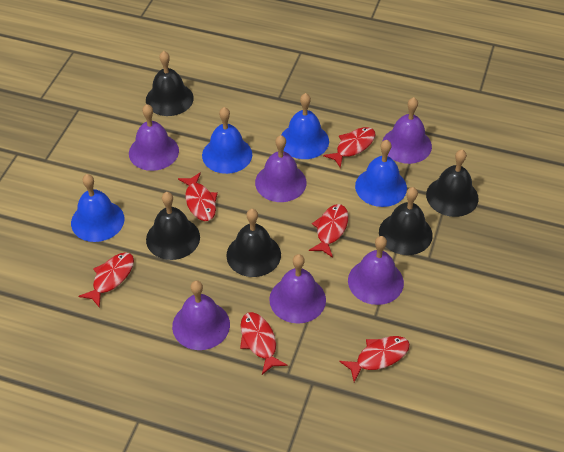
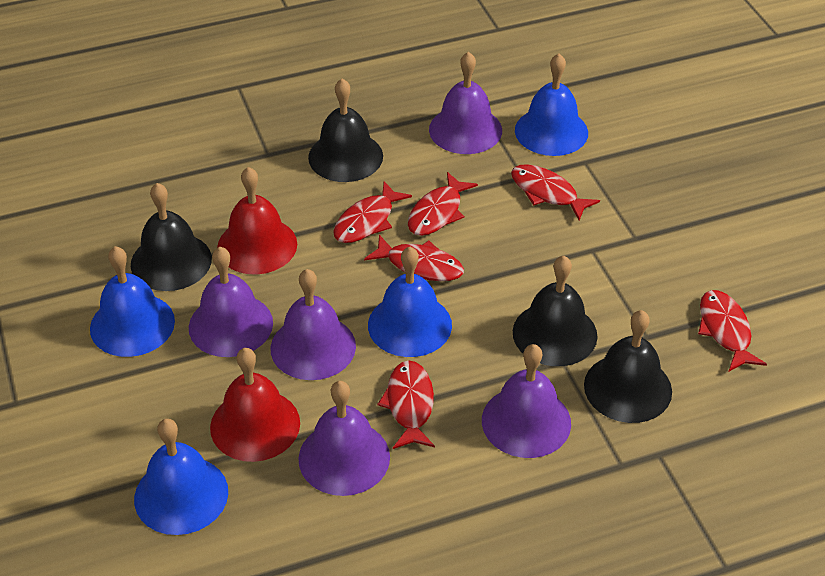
black bell: 5 -> 4
purple bell: 6 -> 5
red bell: 0 -> 2

